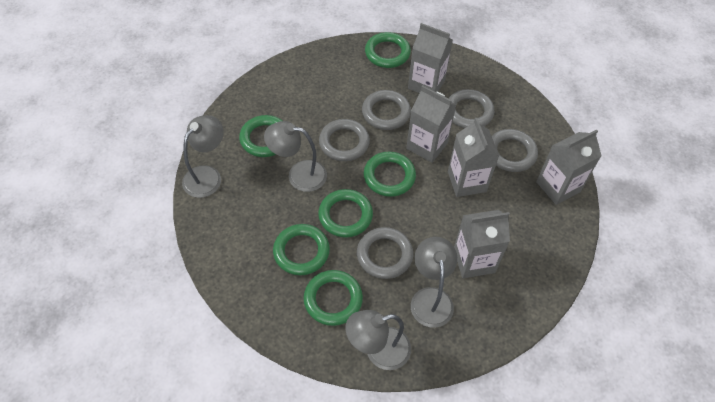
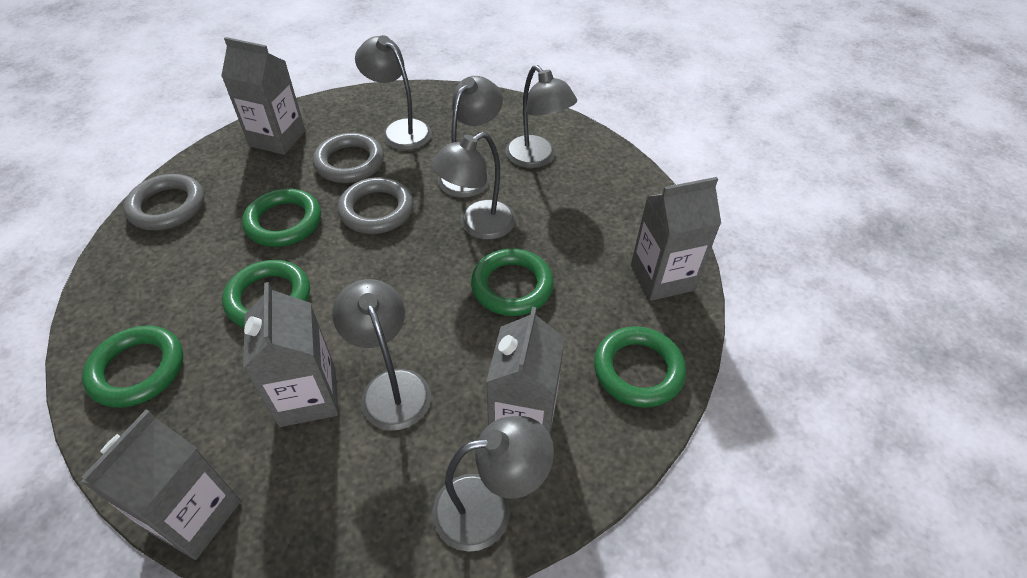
green ring: 6 -> 5
grey lamp: 4 -> 6
grey ring: 5 -> 3

